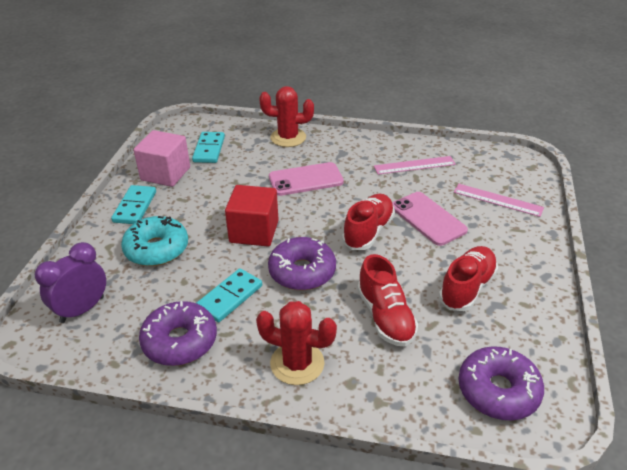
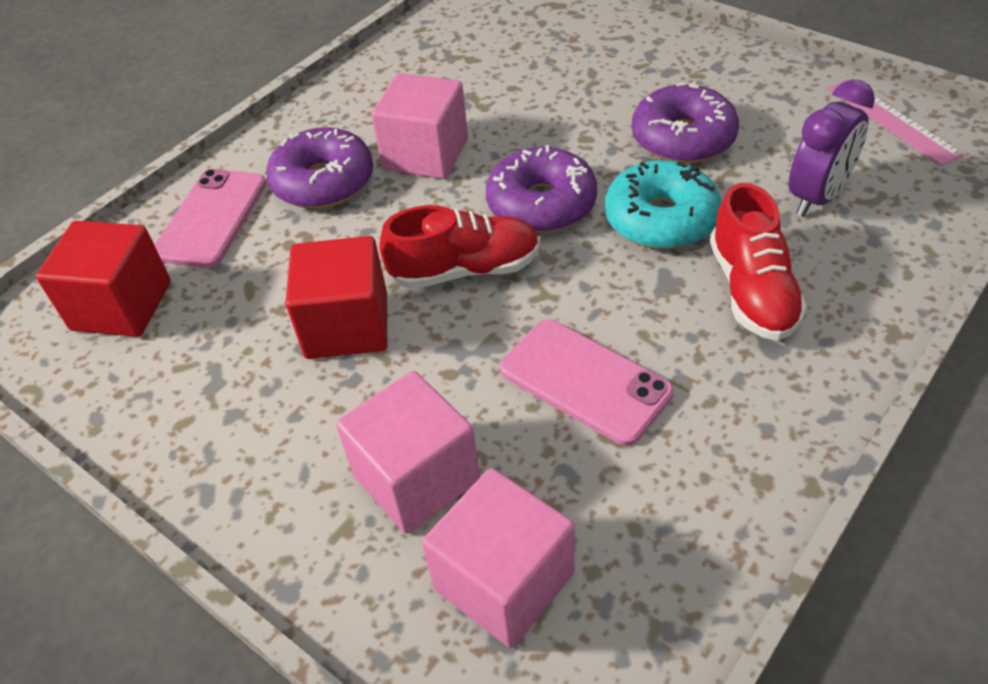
pink cube: 1 -> 3
pink ruler: 2 -> 1
red cactus: 2 -> 0
red cube: 1 -> 2
red shoe: 3 -> 2
turquoise domino: 3 -> 0

